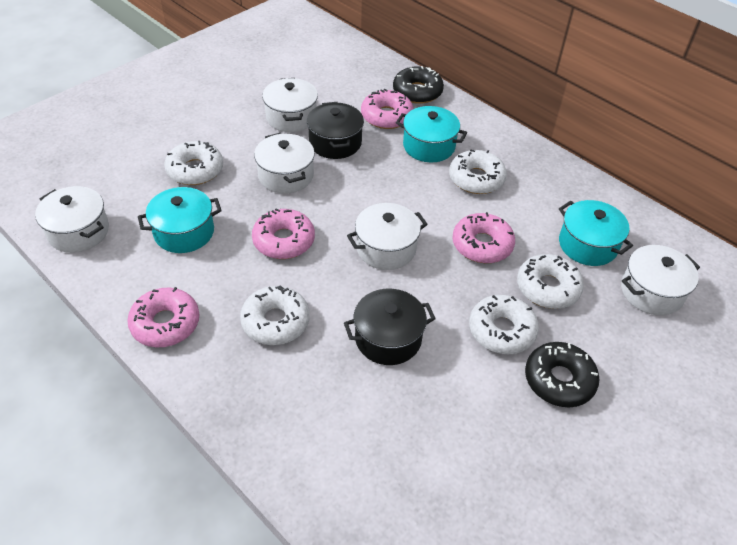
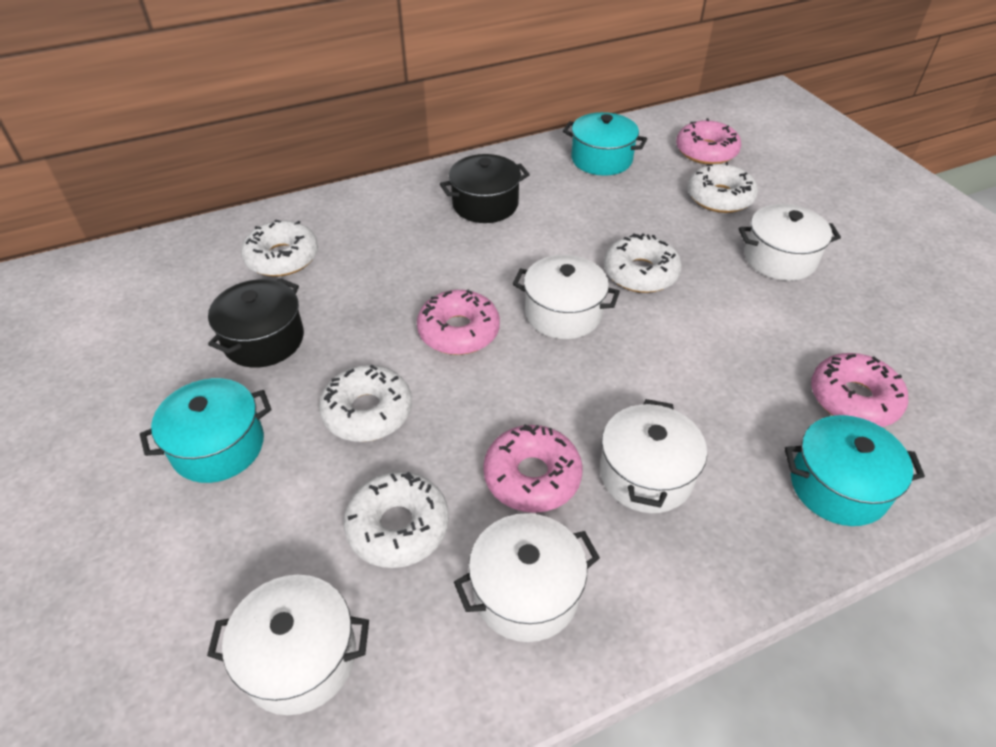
black donut: 2 -> 0

